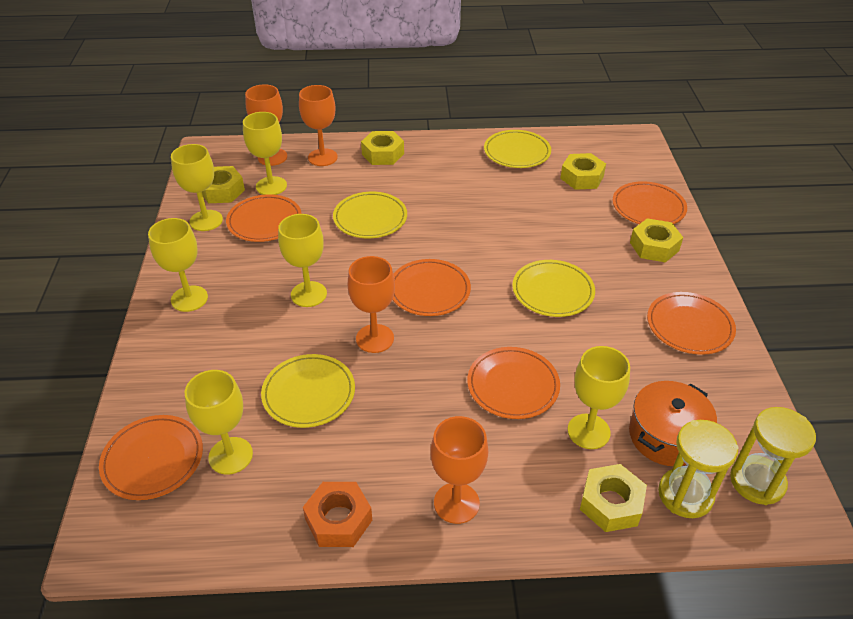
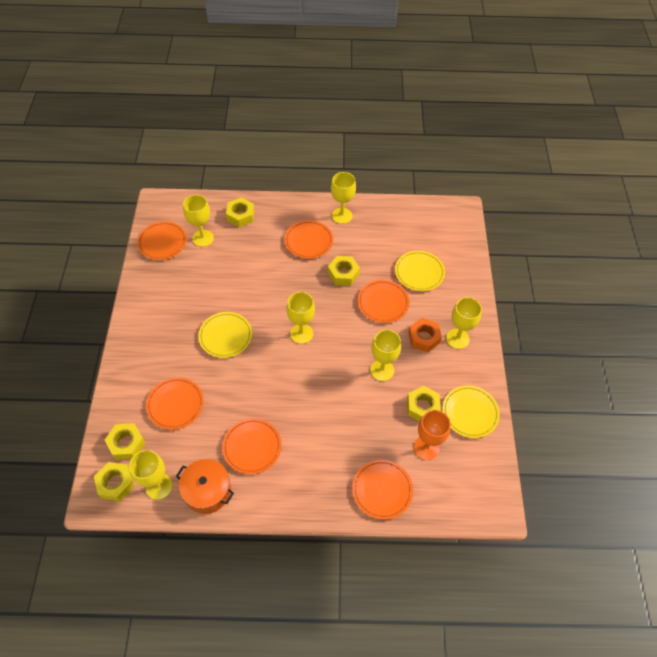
orange goblet: 4 -> 1
yellow hourglass: 2 -> 0
yellow plate: 4 -> 3

